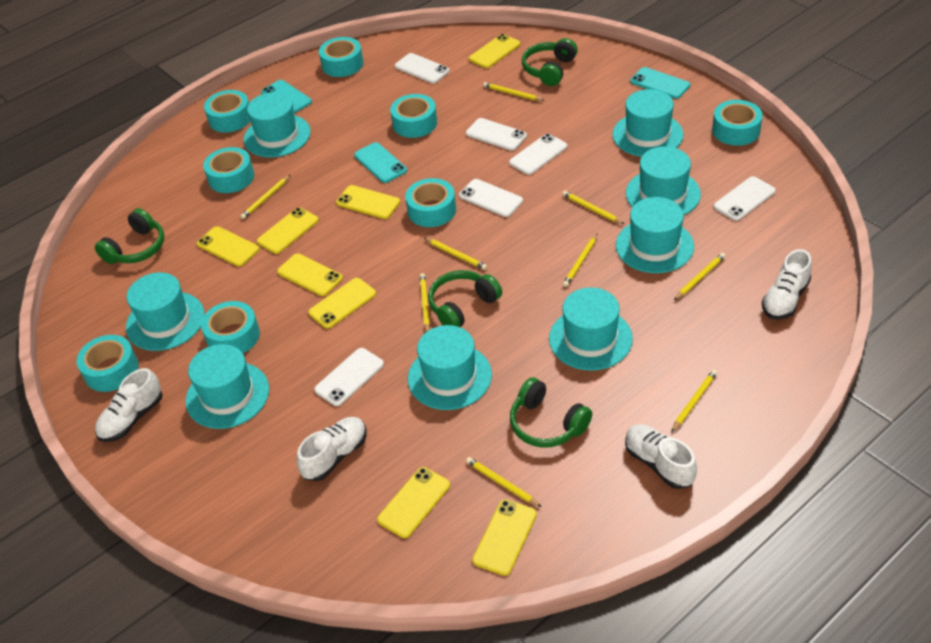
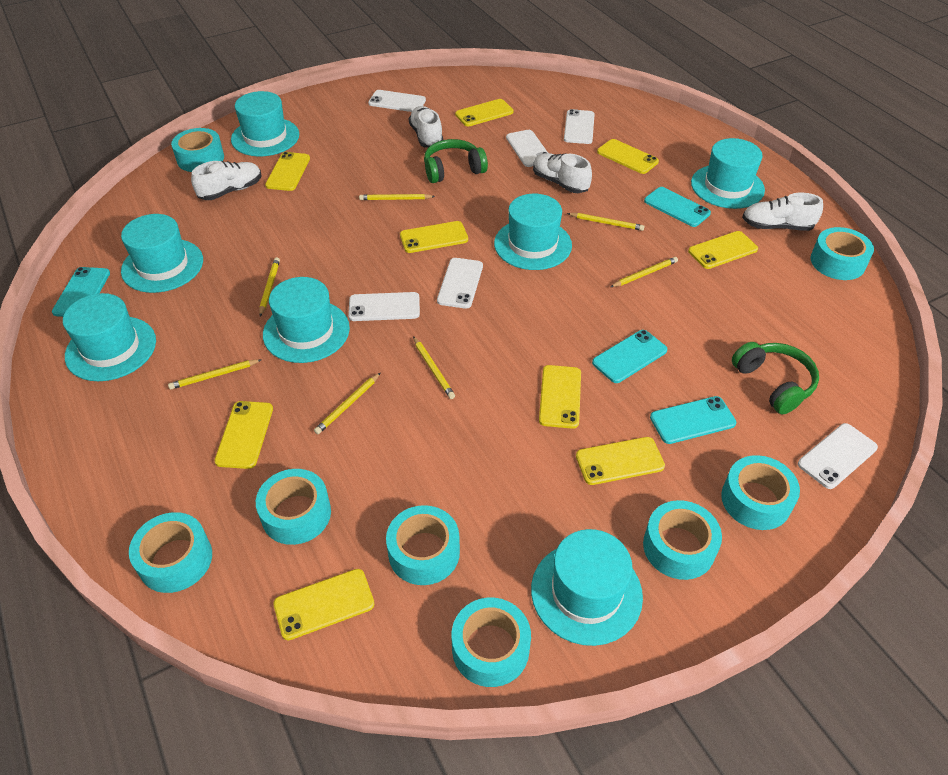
green headphones: 4 -> 2
turquoise hat: 8 -> 7
turquoise phone: 3 -> 4
yellow pencil: 9 -> 7
yellow phone: 8 -> 9

